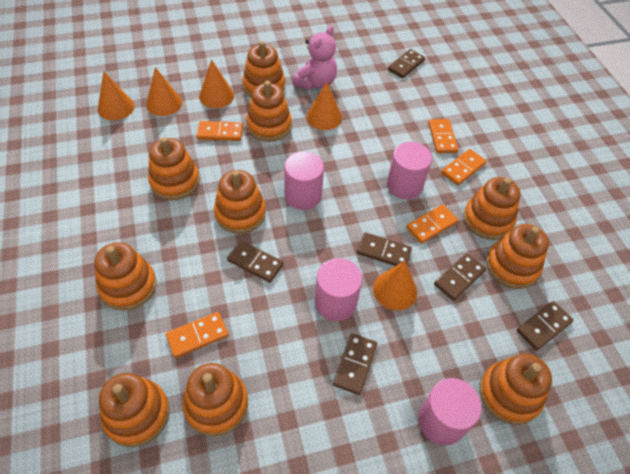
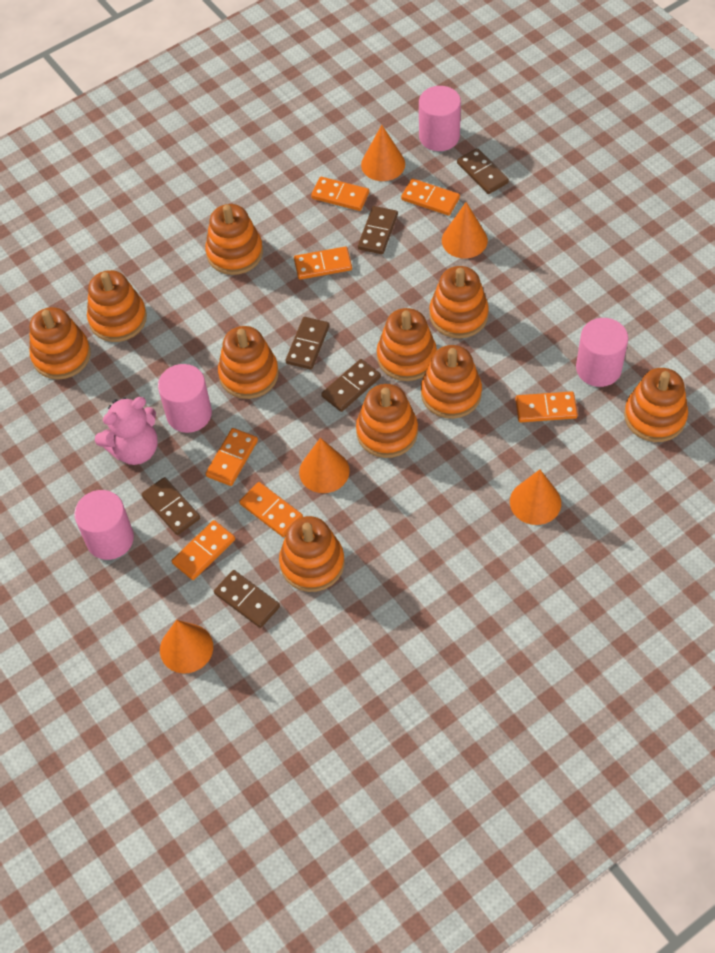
orange domino: 5 -> 7

